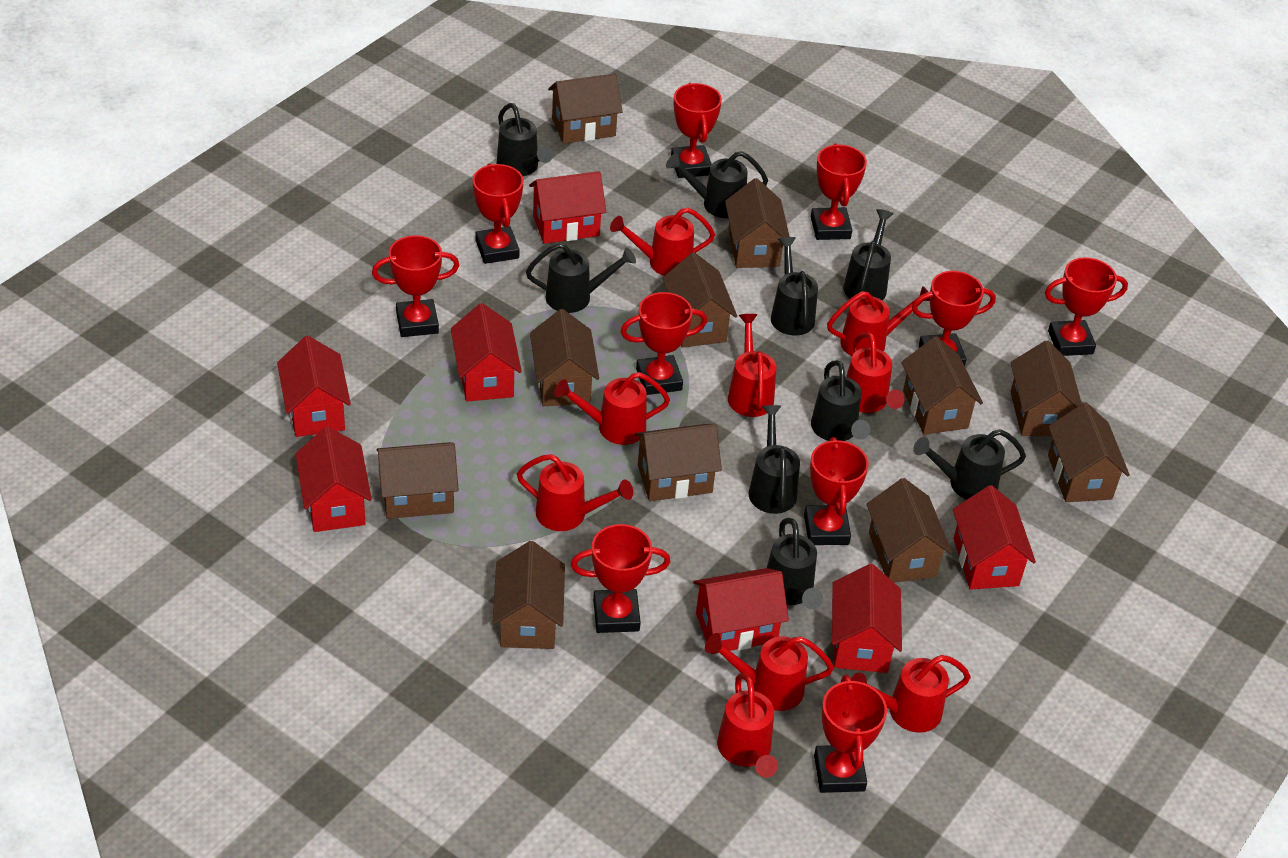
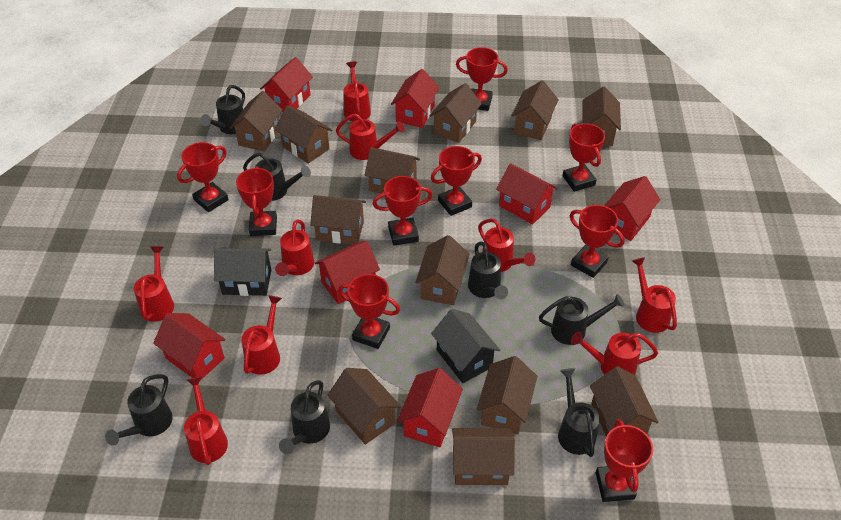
black house: 0 -> 2
black watering can: 9 -> 7
brown house: 11 -> 12
red trophy: 10 -> 9

